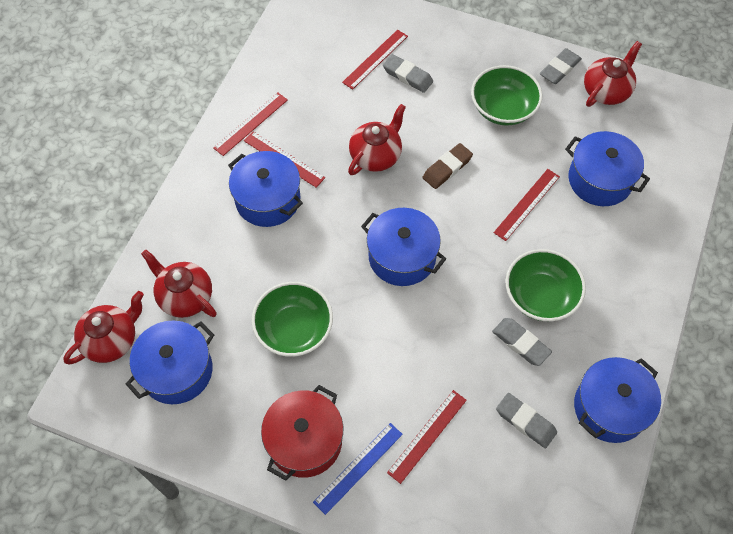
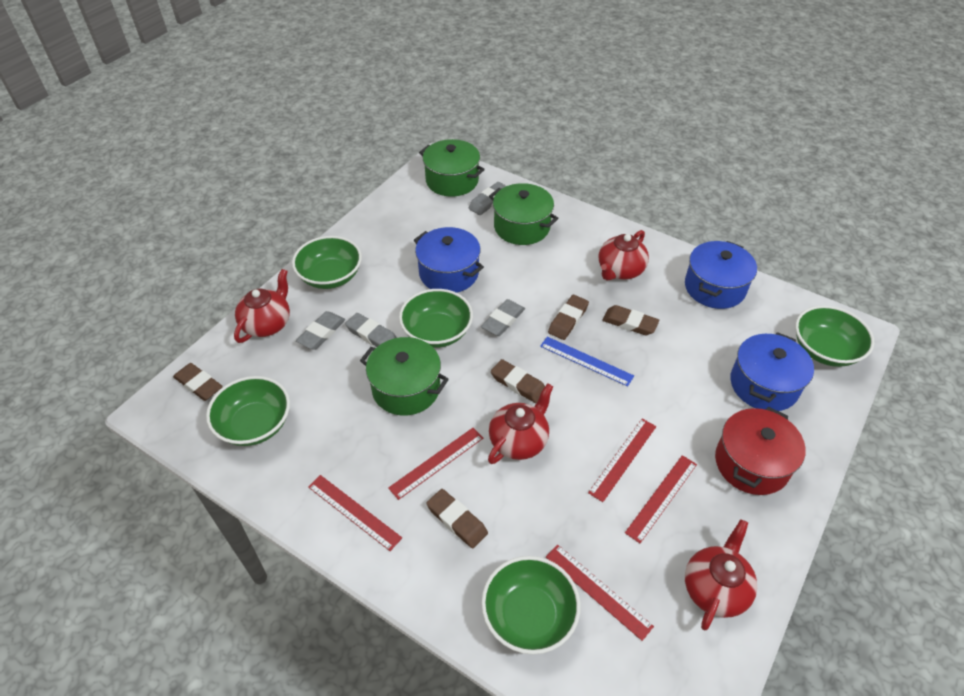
blue pot: 5 -> 3
brown eraser: 1 -> 5
green bowl: 3 -> 5
green pot: 0 -> 3

